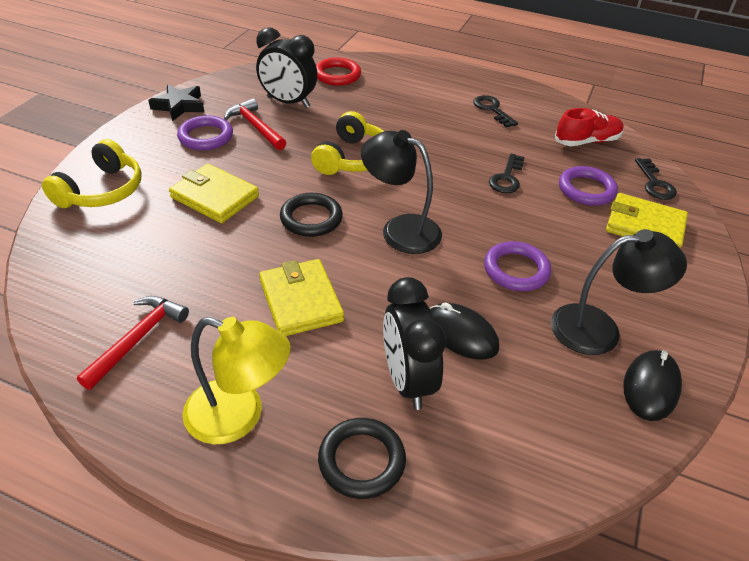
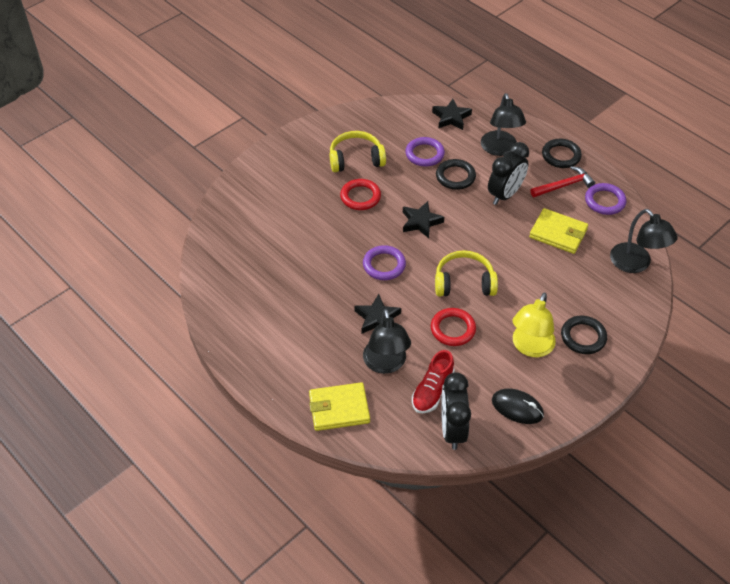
black key: 3 -> 0
black lamp: 2 -> 3
black mouse: 2 -> 1
black ring: 2 -> 3
black star: 1 -> 3
red hammer: 2 -> 1
red ring: 1 -> 2
yellow wallet: 3 -> 2

